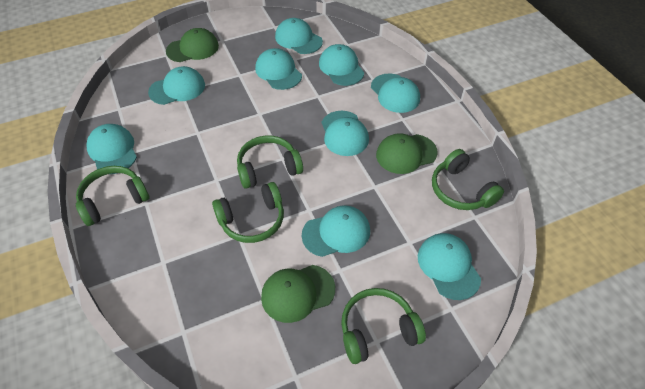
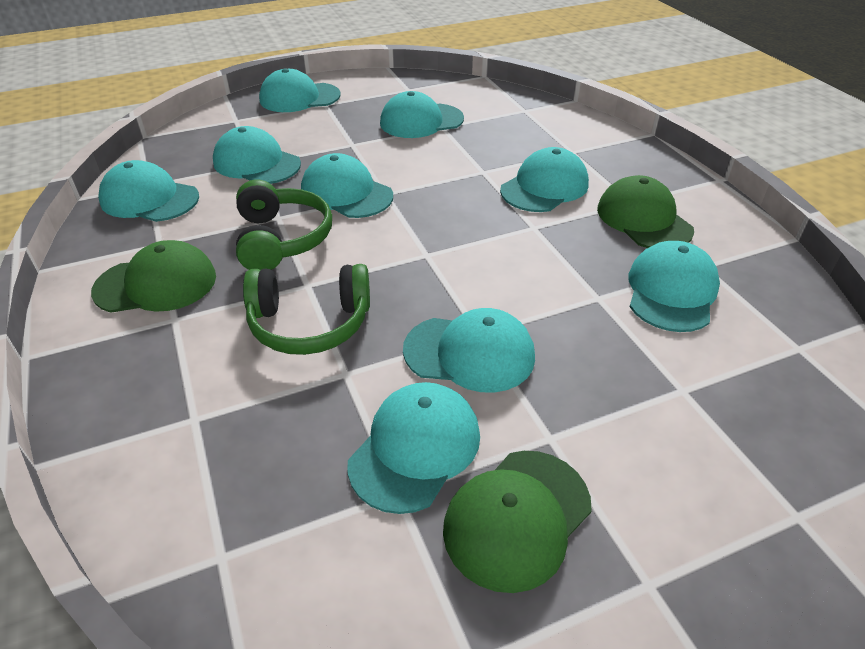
green headphones: 5 -> 2

